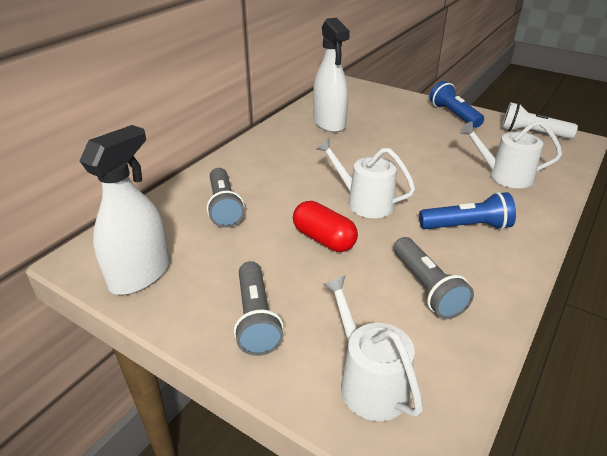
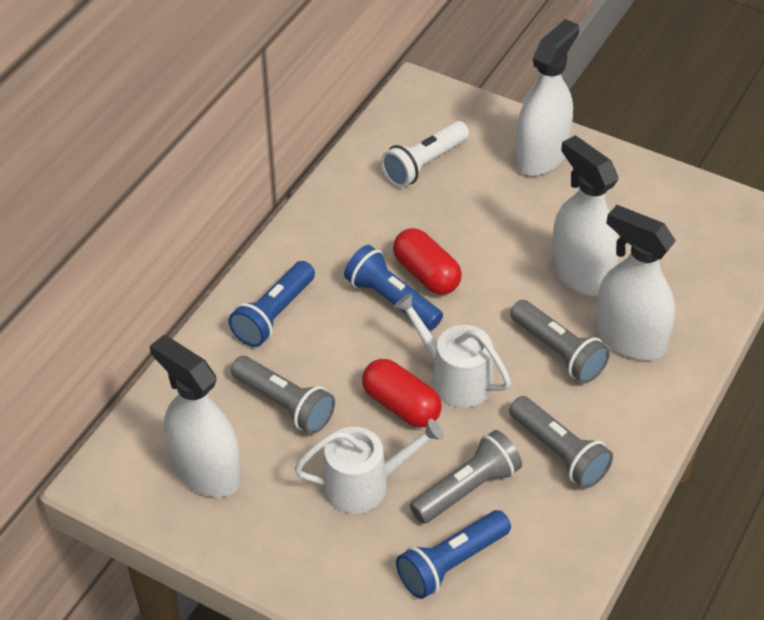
blue flashlight: 2 -> 3
grey flashlight: 3 -> 4
red capsule: 1 -> 2
white spray bottle: 2 -> 4
white watering can: 3 -> 2

